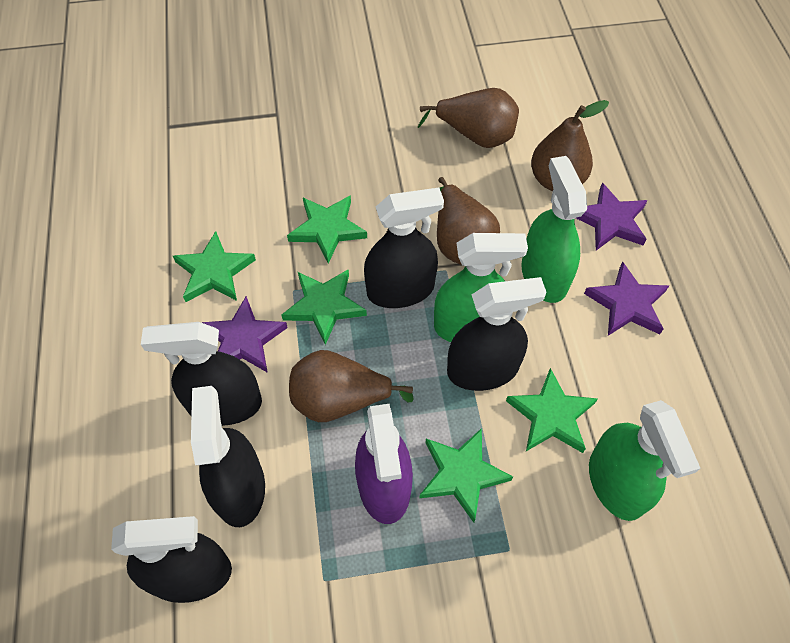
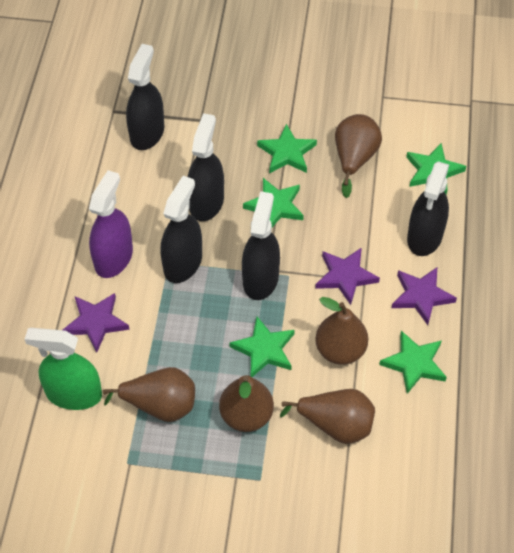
brown pear: 4 -> 5
green spray bottle: 3 -> 1

